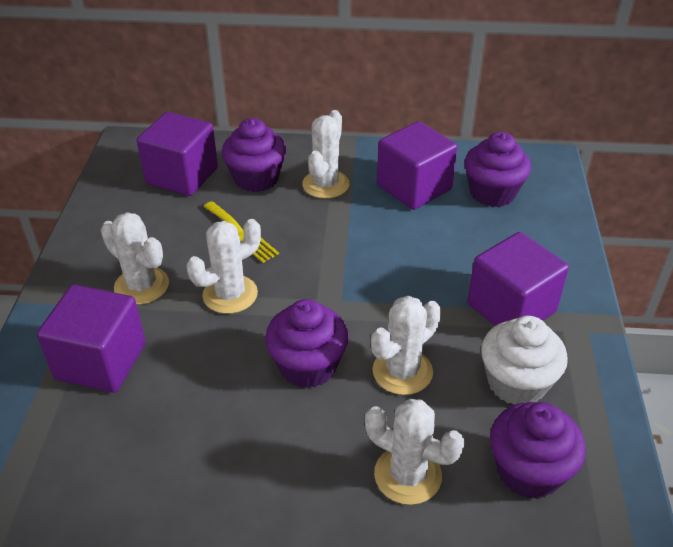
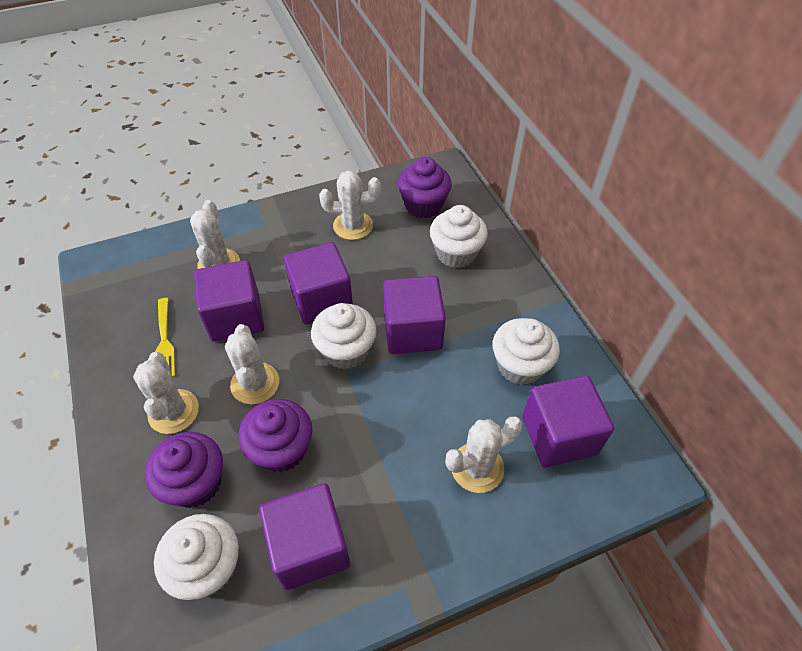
purple cube: 4 -> 5
purple cupcake: 4 -> 3
white cupcake: 1 -> 4

